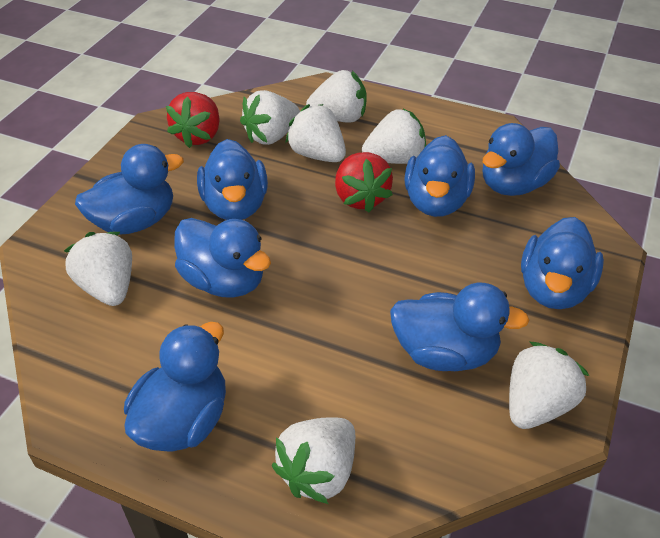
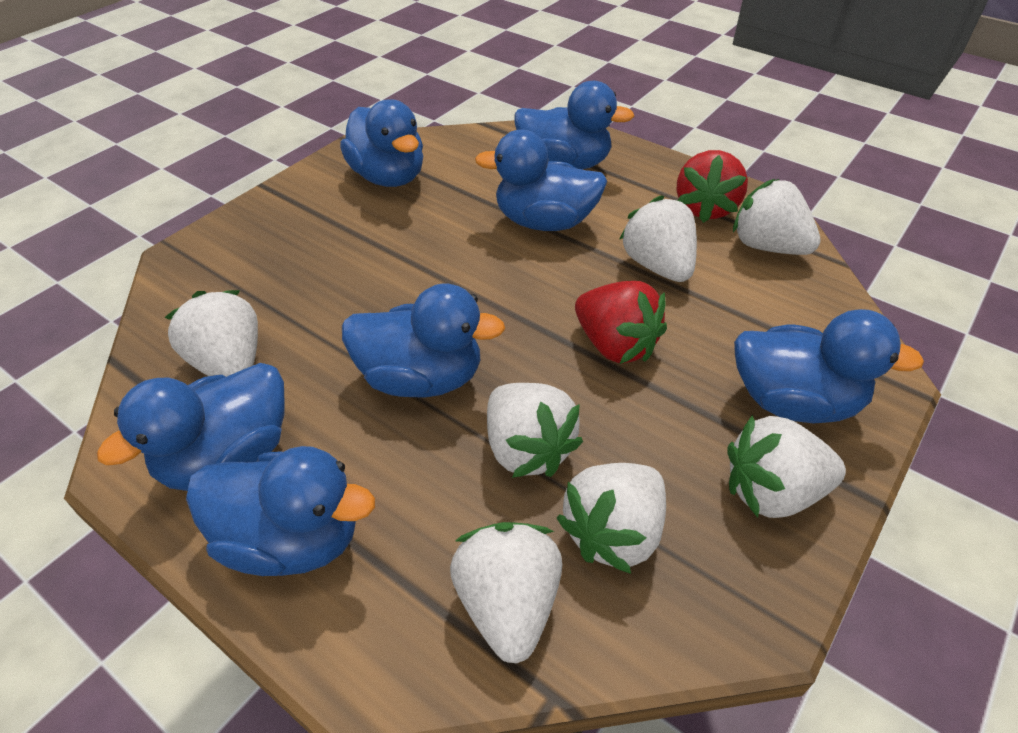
blue duck: 8 -> 7

